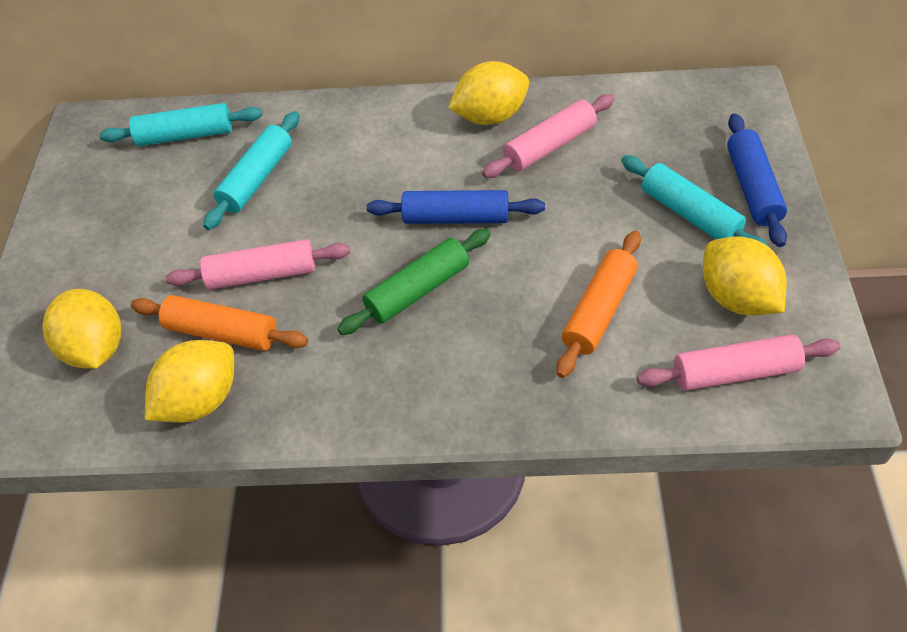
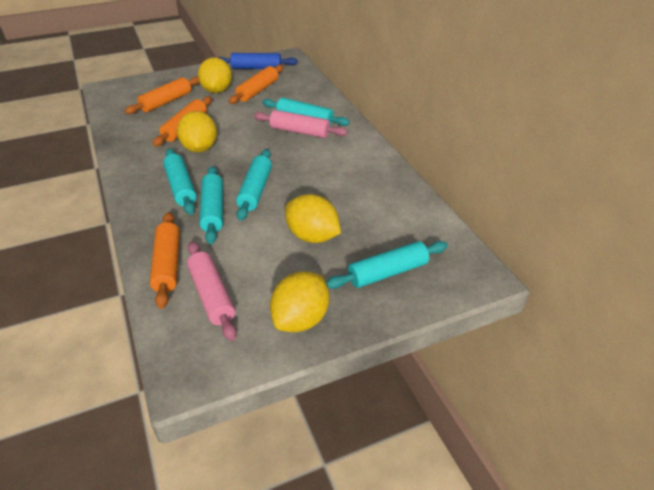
blue rolling pin: 2 -> 1
green rolling pin: 1 -> 0
orange rolling pin: 2 -> 4
pink rolling pin: 3 -> 2
turquoise rolling pin: 3 -> 5

